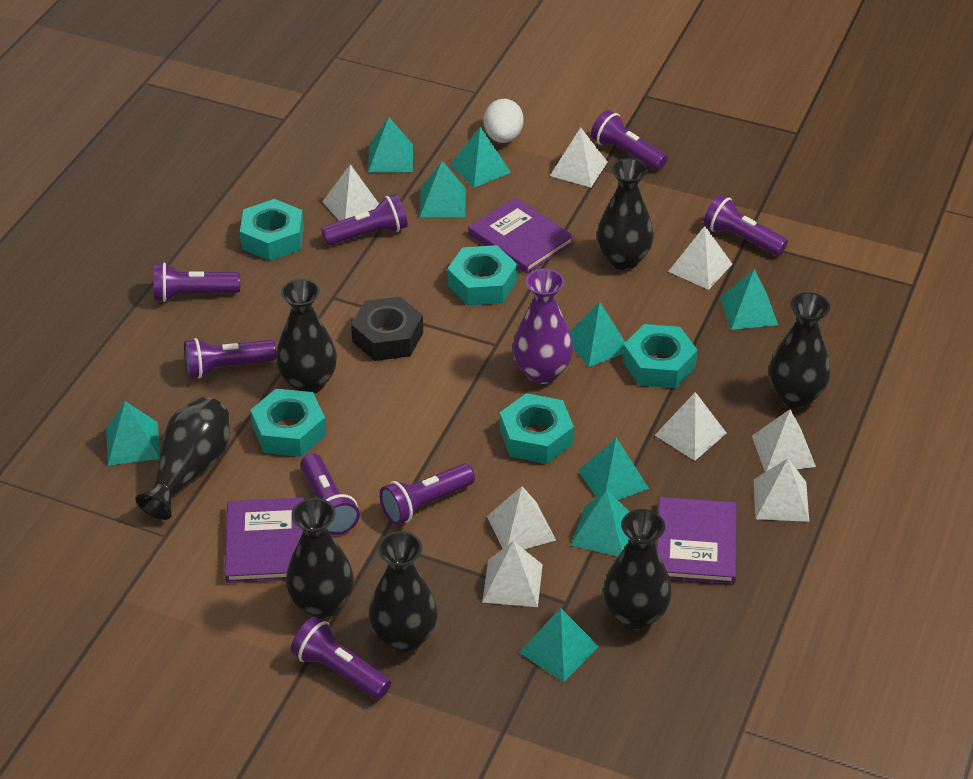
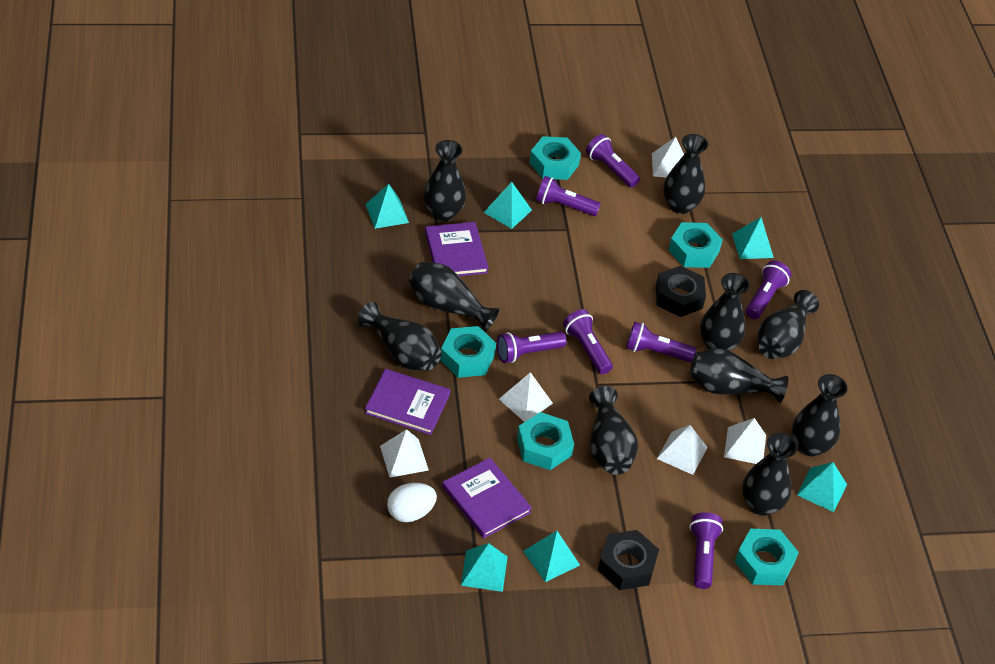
black nut: 1 -> 2
black vase: 7 -> 10
purple flashlight: 8 -> 7
purple vase: 1 -> 0
turquoise pyramid: 9 -> 6
white pyramid: 8 -> 5

